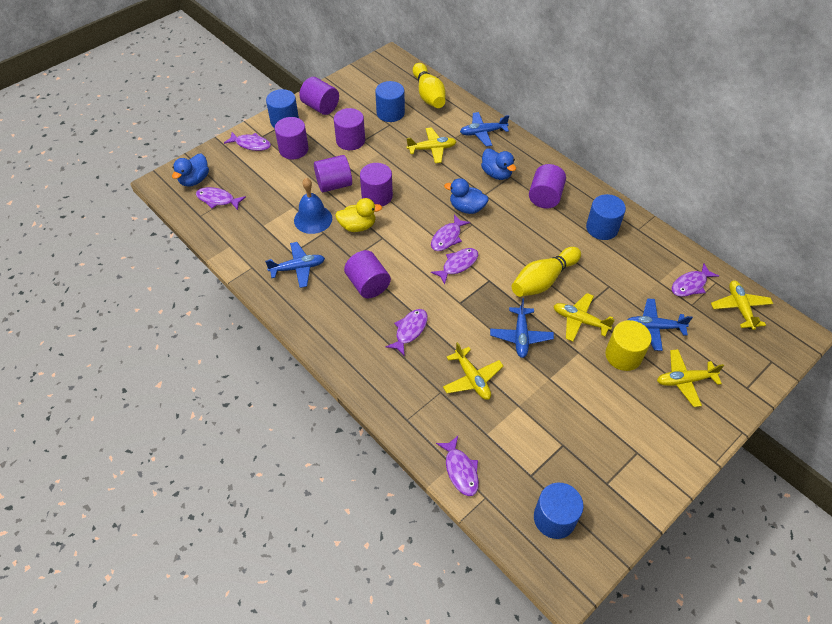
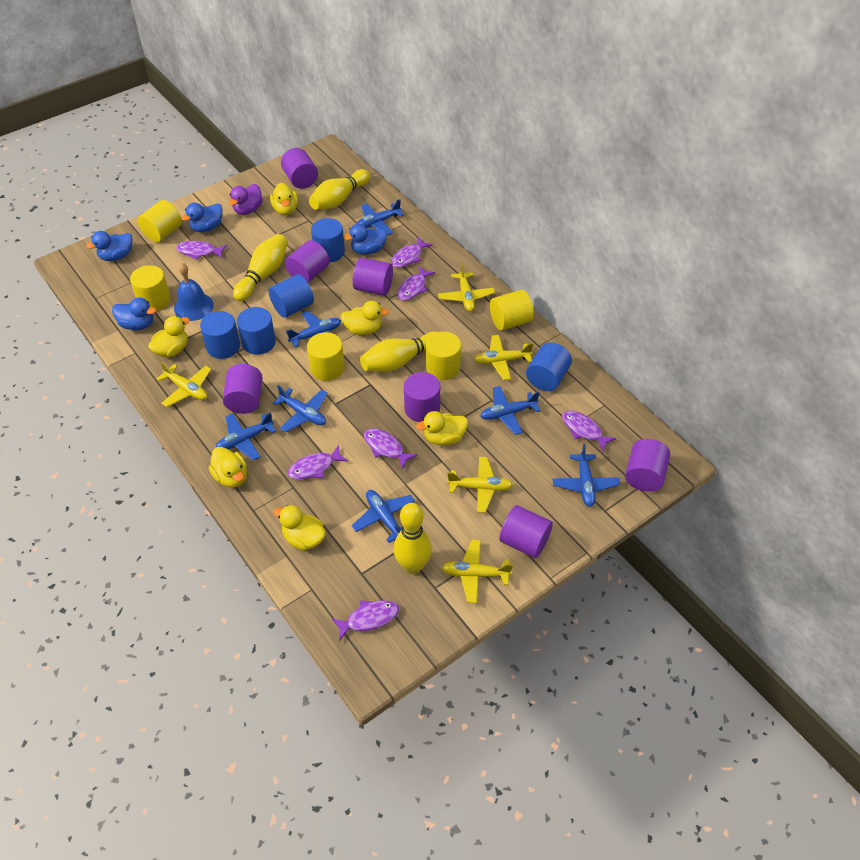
blue cylinder: 4 -> 5
blue duck: 3 -> 4
blue plane: 4 -> 7
purple duck: 0 -> 1
yellow bowling pin: 2 -> 4
yellow cylinder: 1 -> 5
yellow duck: 1 -> 6

